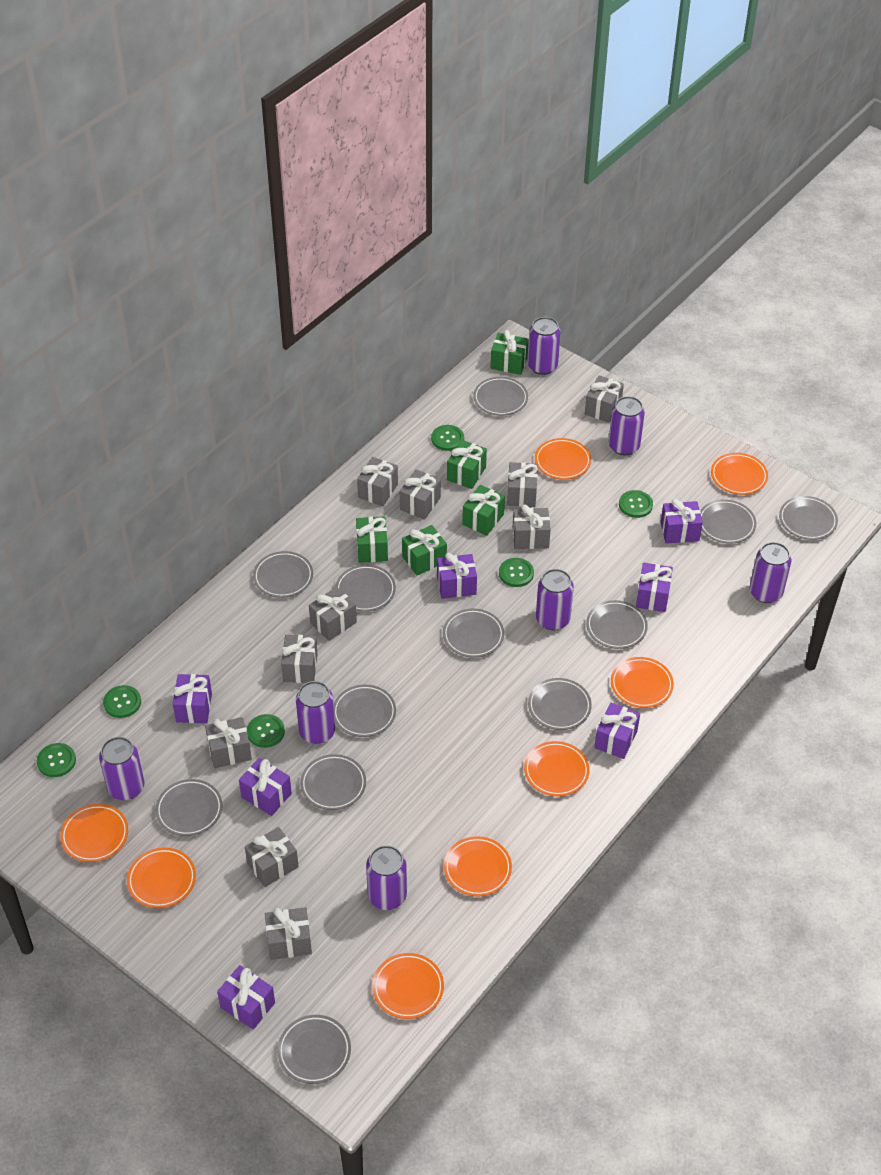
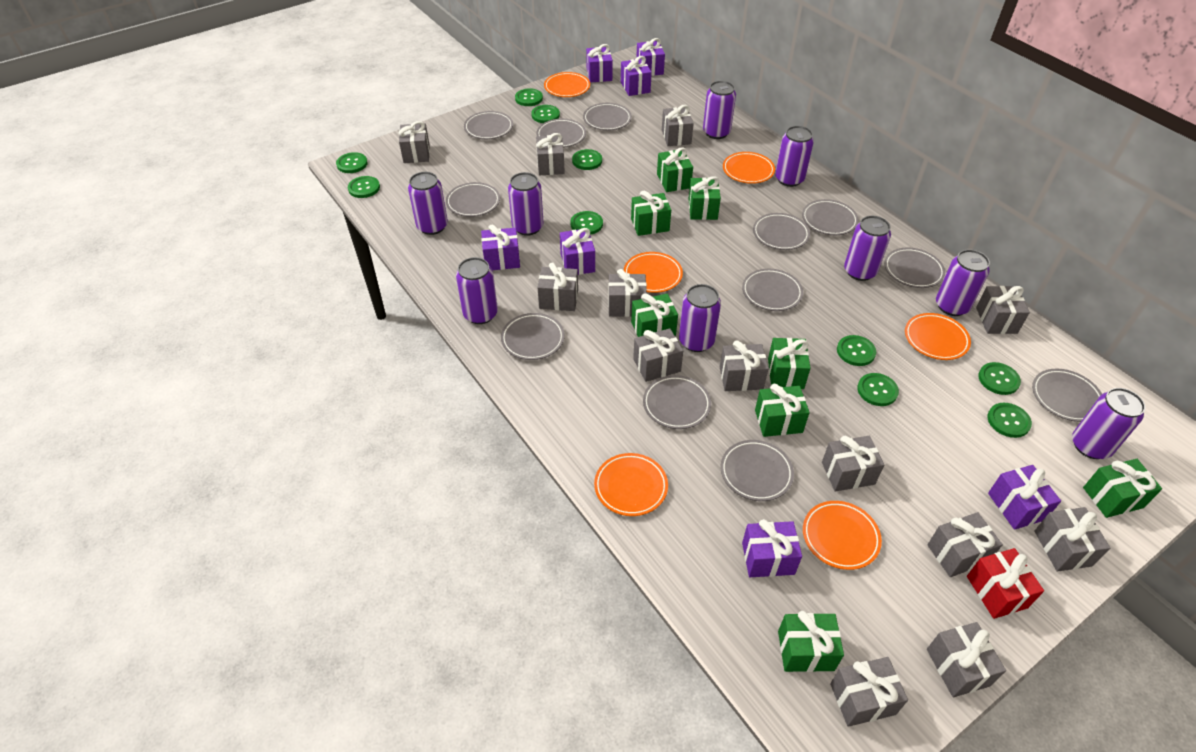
green button: 6 -> 10
green gift: 5 -> 8
grey gift: 10 -> 13
orange plate: 8 -> 6
purple can: 7 -> 9
red gift: 0 -> 1

